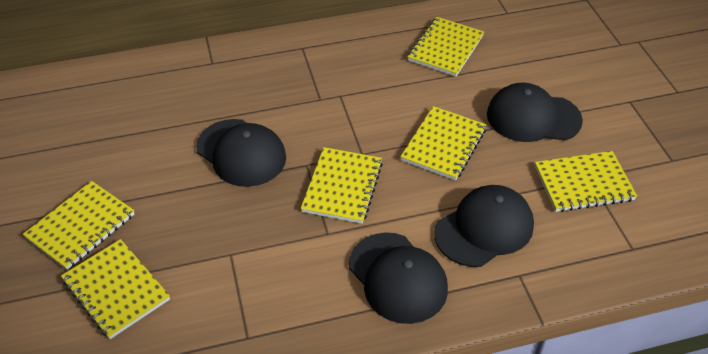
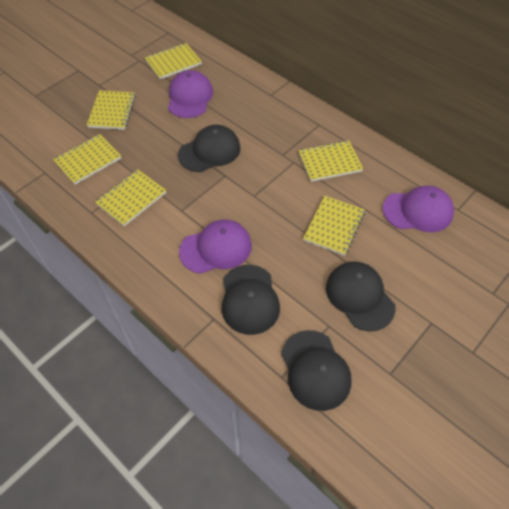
purple cap: 0 -> 3

